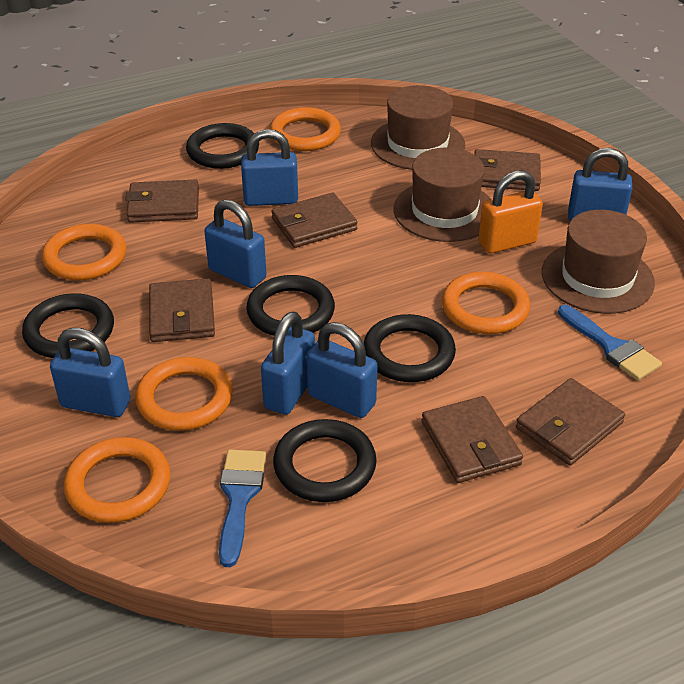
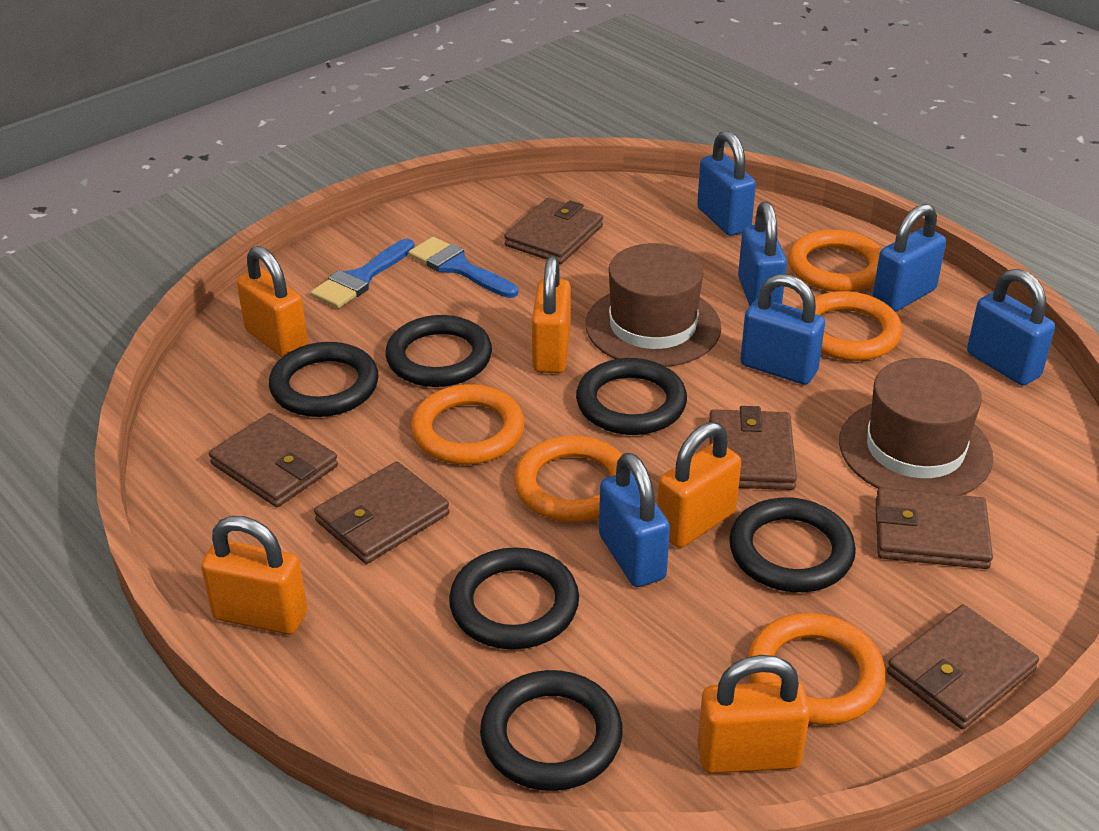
black ring: 5 -> 6
brown hat: 3 -> 2
orange padlock: 1 -> 5

